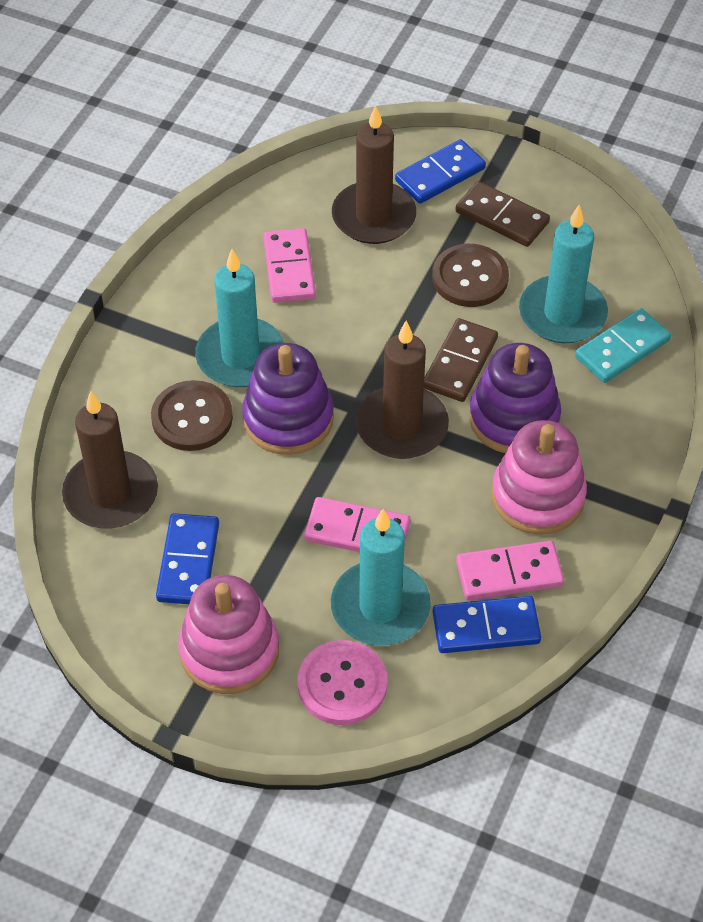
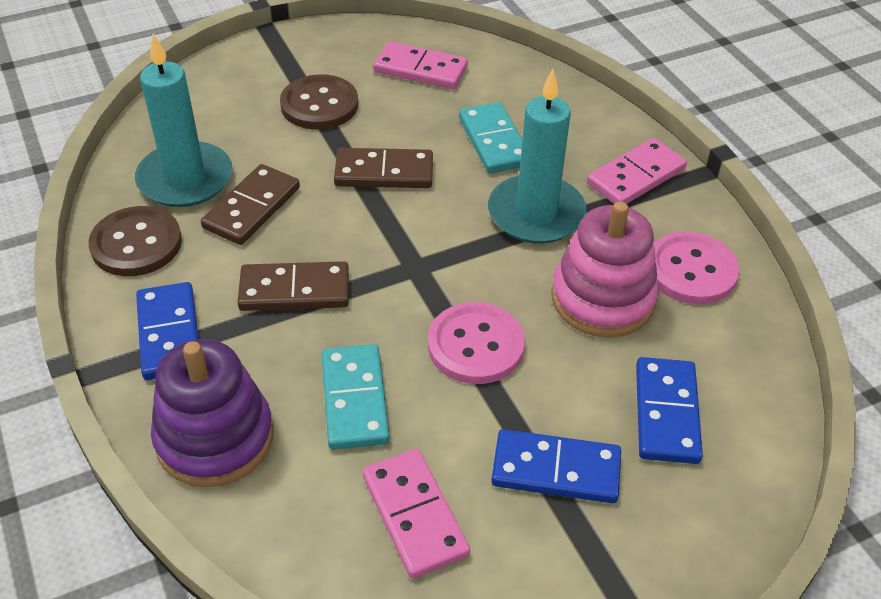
brown candle: 3 -> 0
brown domino: 2 -> 3
pink button: 1 -> 2
pink stacking toy: 2 -> 1
purple stacking toy: 2 -> 1
turquoise candle: 3 -> 2
turquoise domino: 1 -> 2

